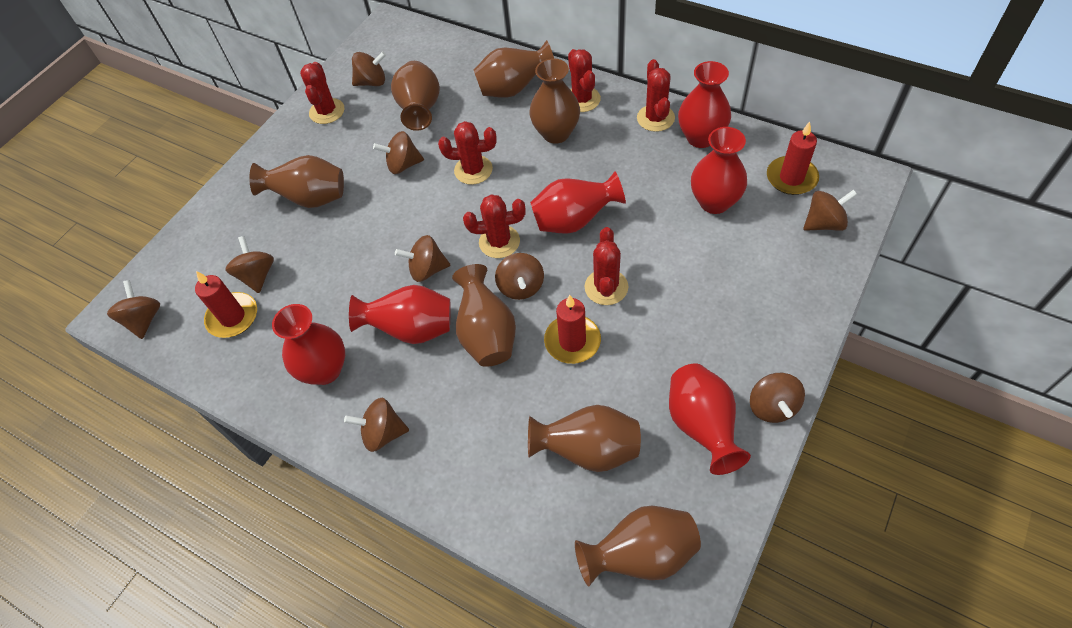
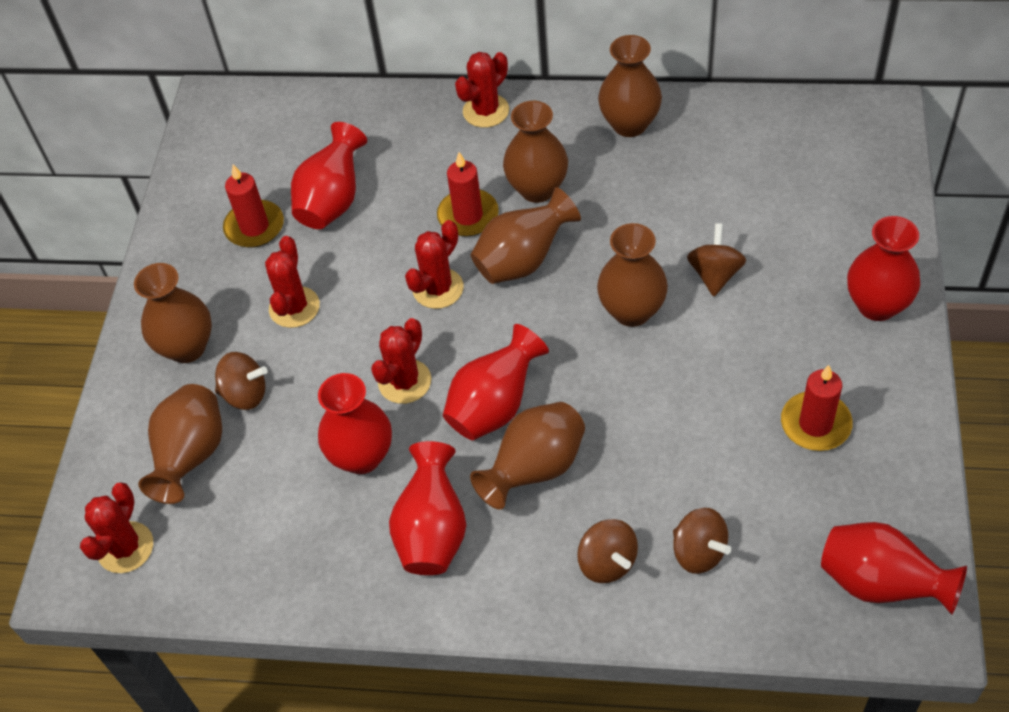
brown spinning top: 9 -> 4
red cactus: 6 -> 5

